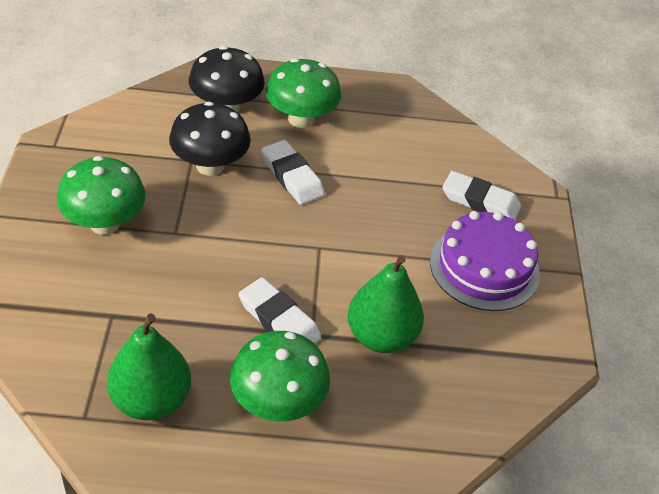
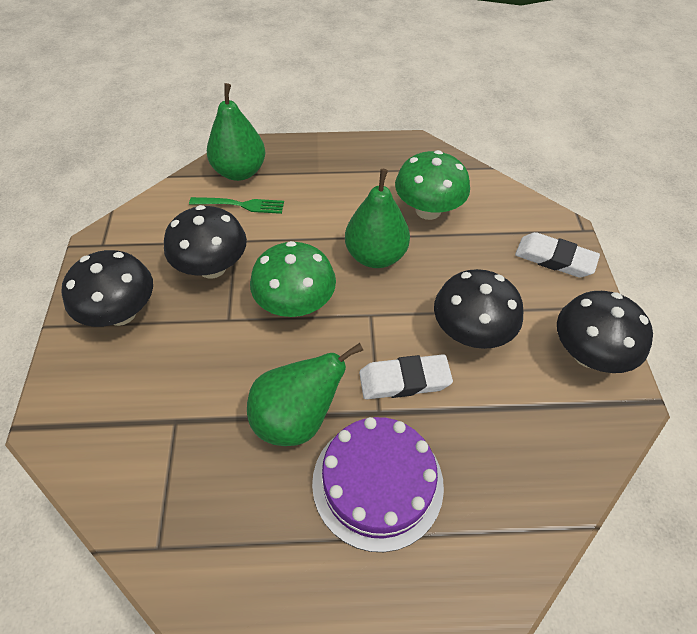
black mushroom: 2 -> 4
green fork: 0 -> 1
green mushroom: 3 -> 2
green pear: 2 -> 3
white eraser: 3 -> 2

